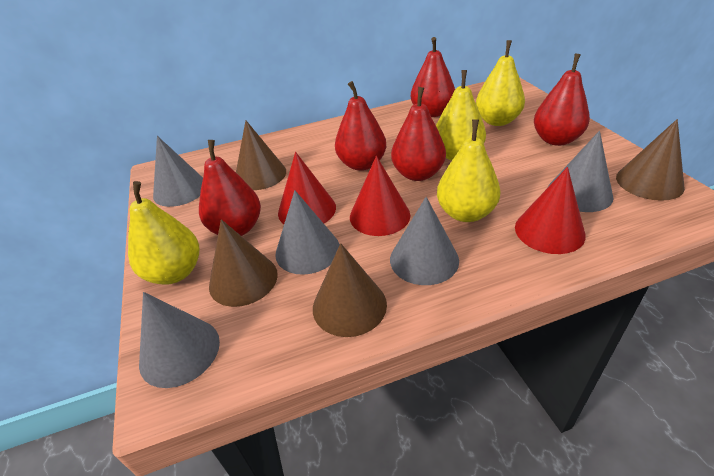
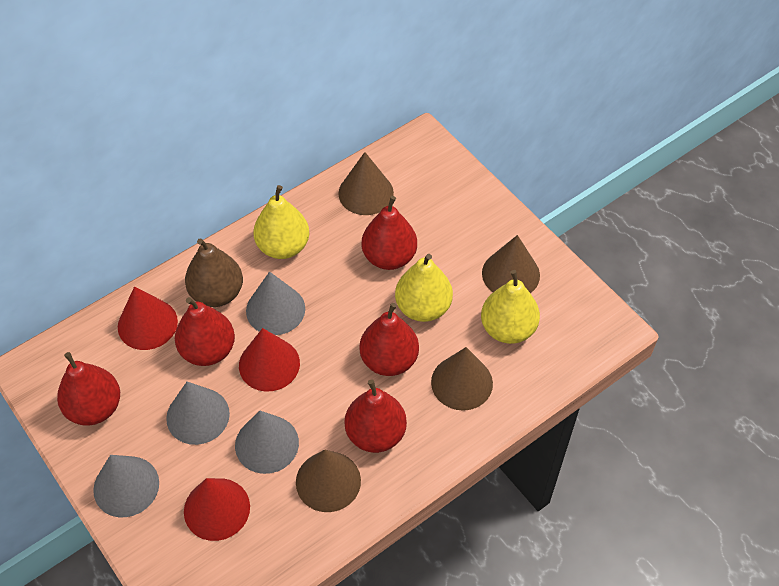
brown pear: 0 -> 1
grey cone: 5 -> 4
yellow pear: 4 -> 3

